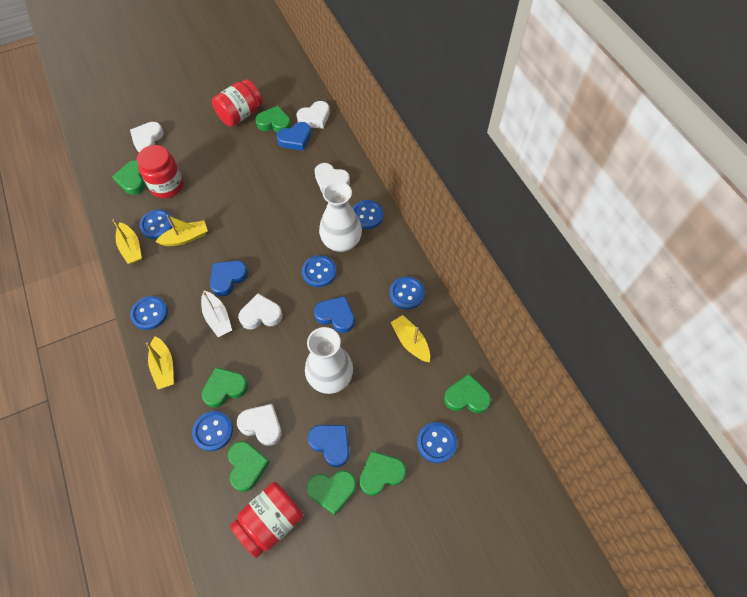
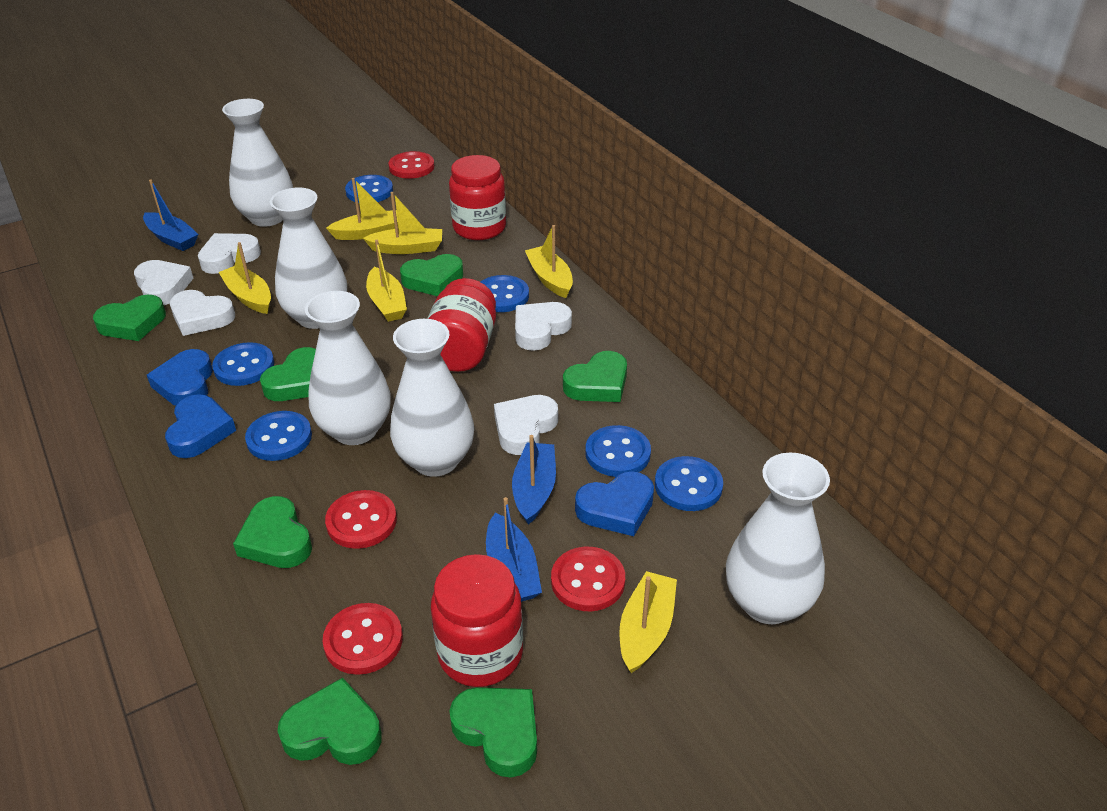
blue boat: 0 -> 3
blue button: 7 -> 6
blue heart: 4 -> 3
red button: 0 -> 4
white boat: 1 -> 0
white vase: 2 -> 5
yellow boat: 4 -> 6

